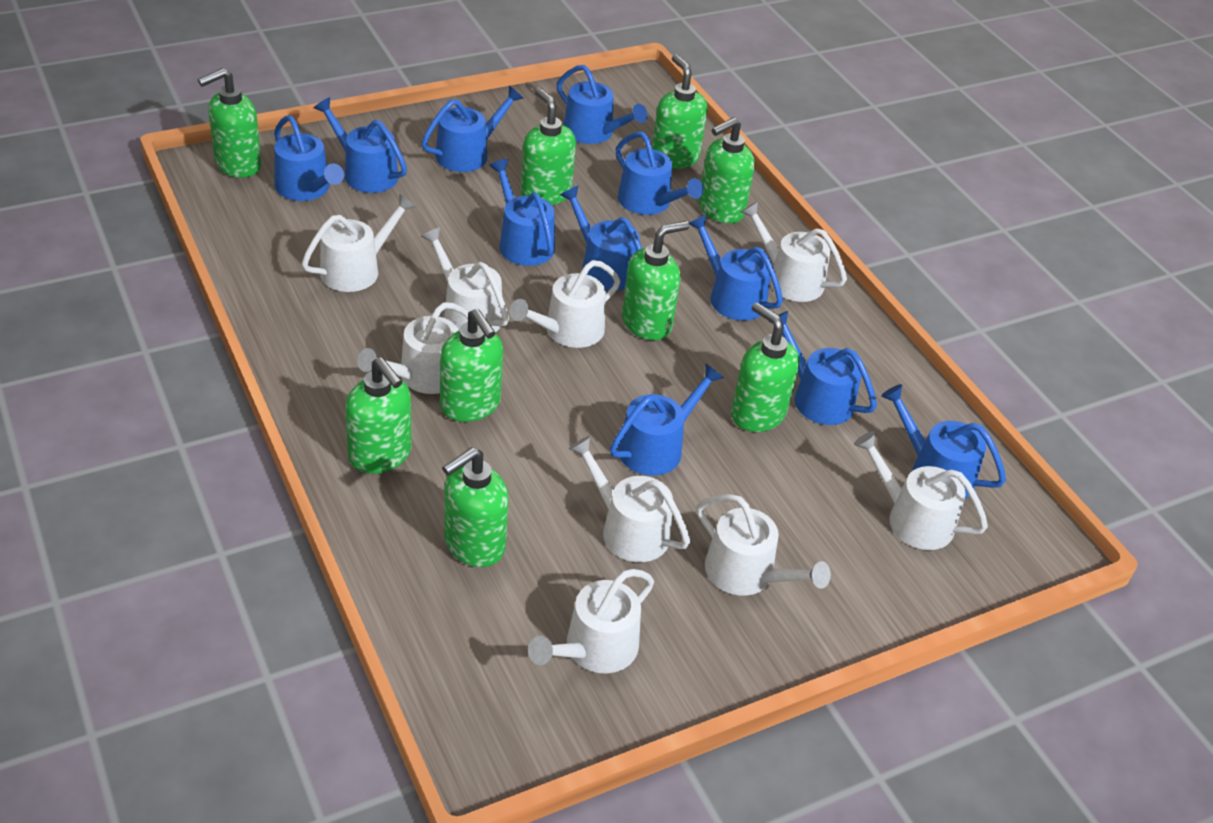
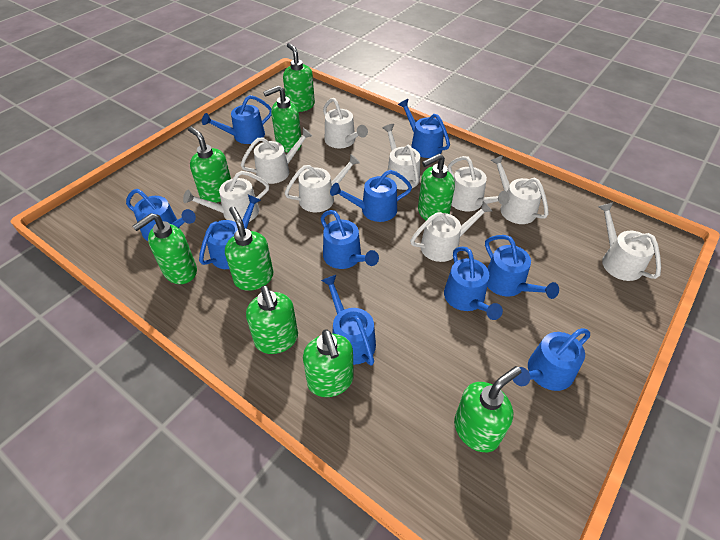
blue watering can: 11 -> 10

